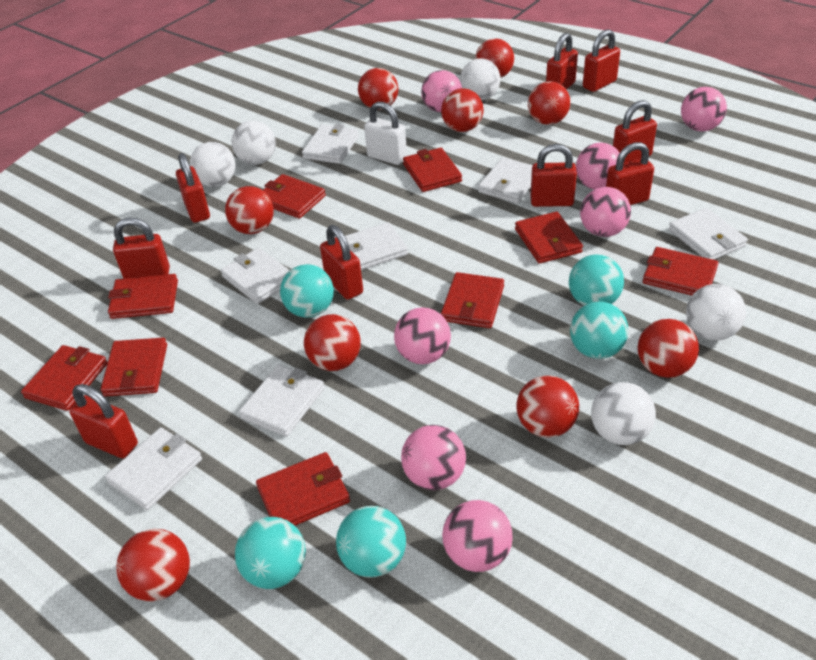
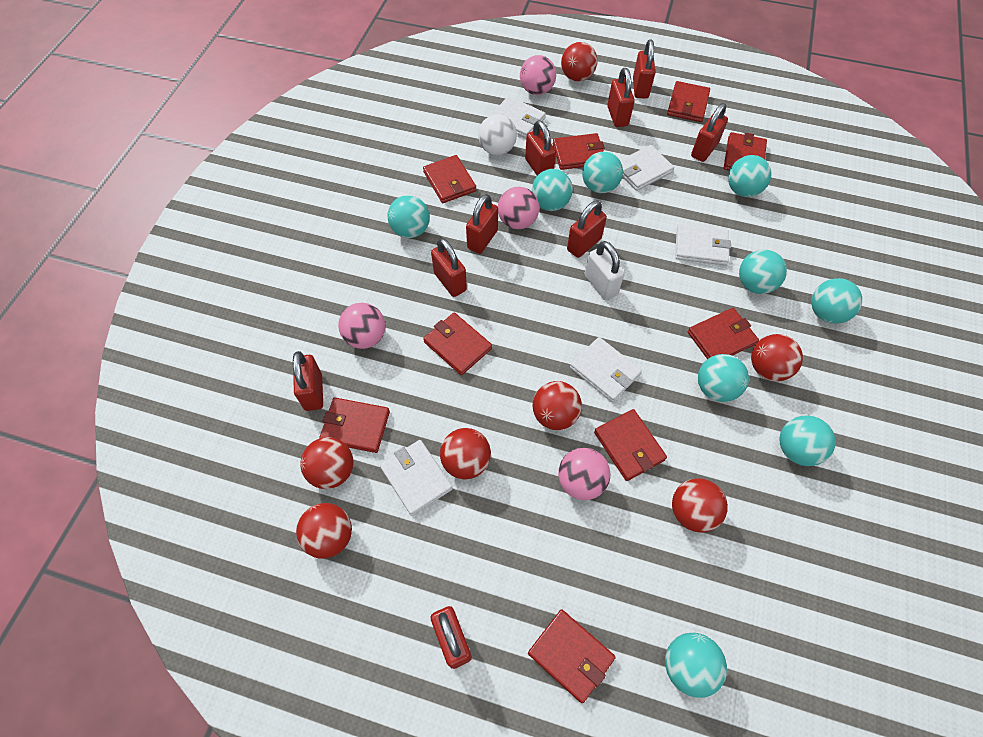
pink ball: 7 -> 4
red ball: 9 -> 7
turquoise ball: 5 -> 9
white ball: 5 -> 1
white wallet: 7 -> 5

